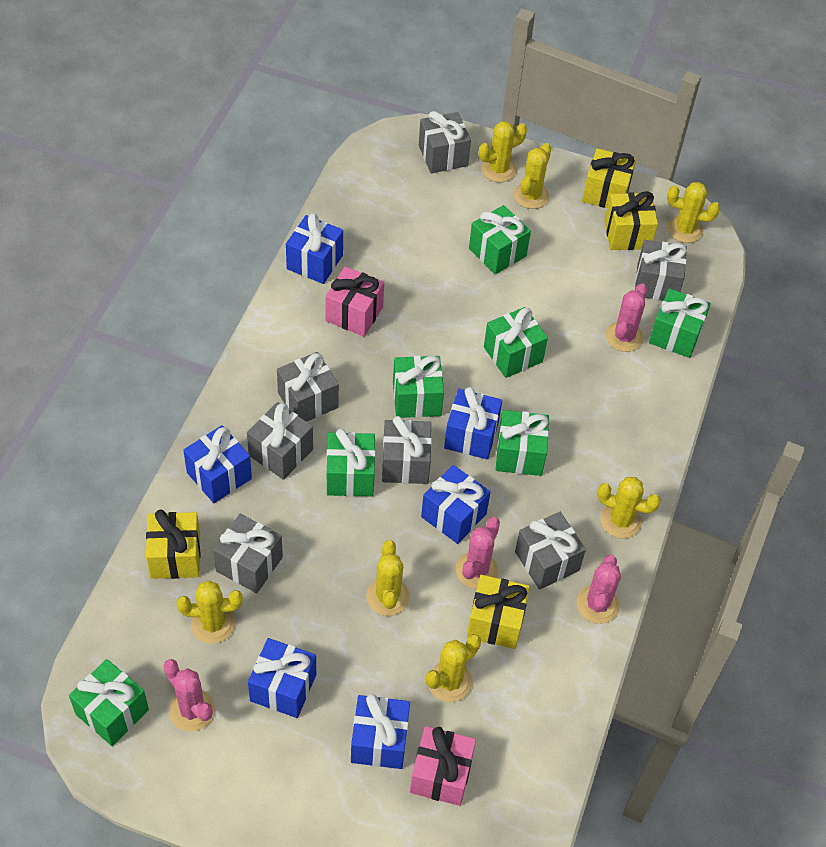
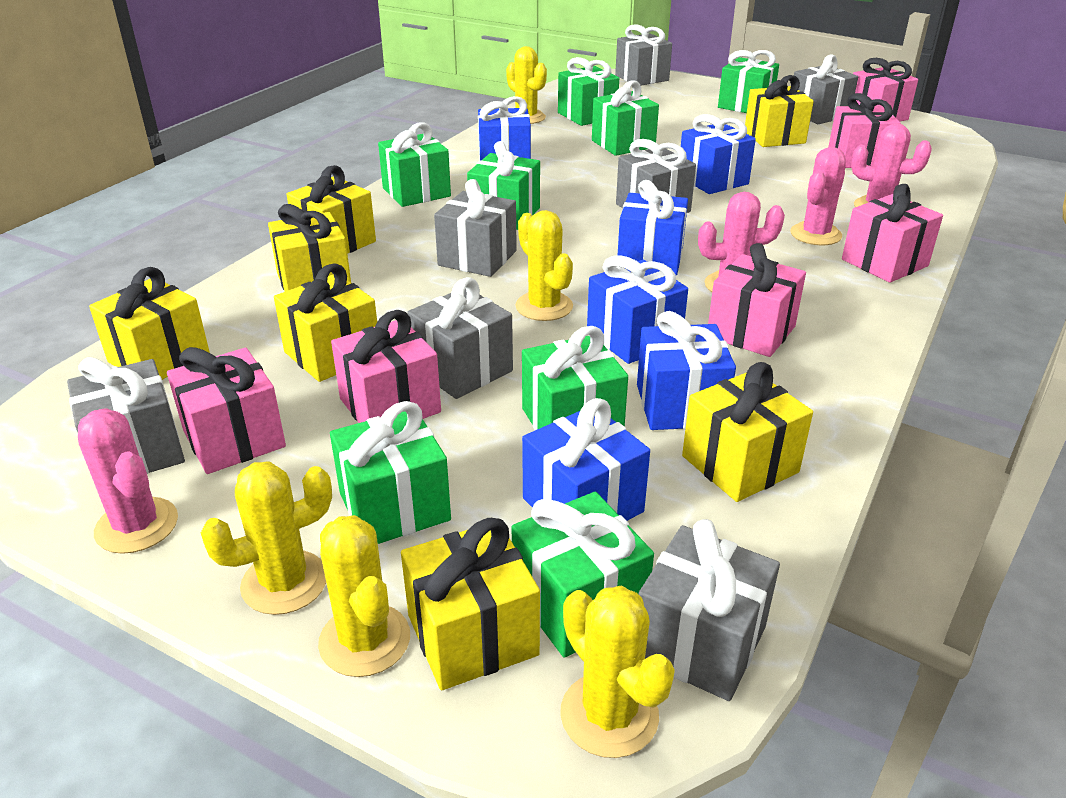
green gift: 7 -> 8
pink gift: 2 -> 6
yellow cactus: 7 -> 5
yellow gift: 4 -> 7

